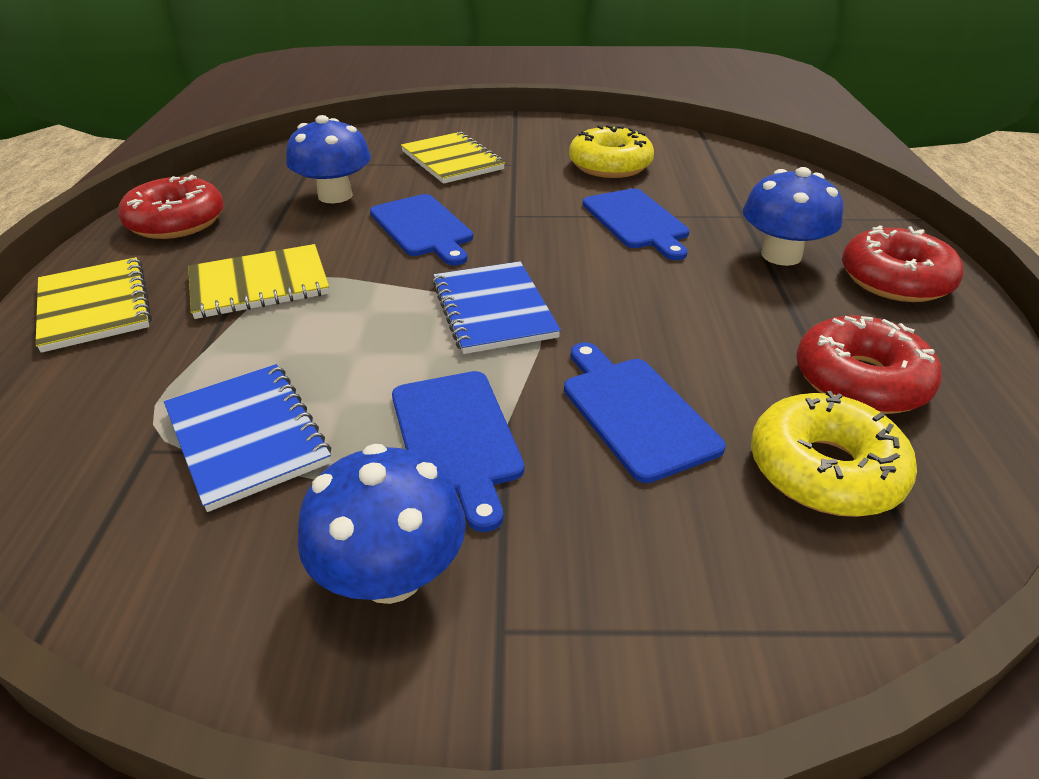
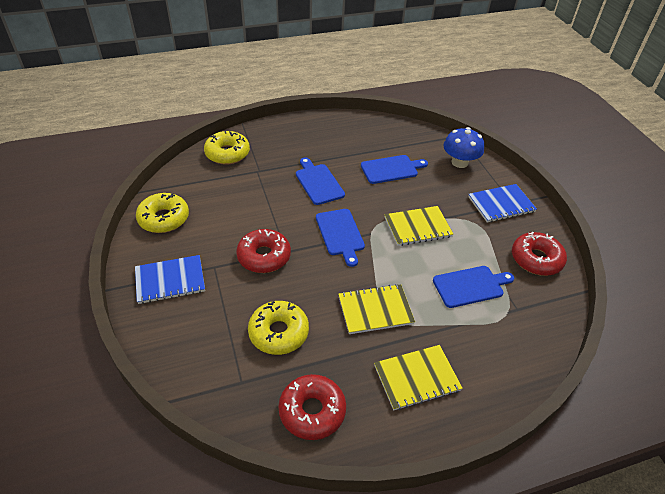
blue mushroom: 3 -> 1
yellow donut: 2 -> 3

